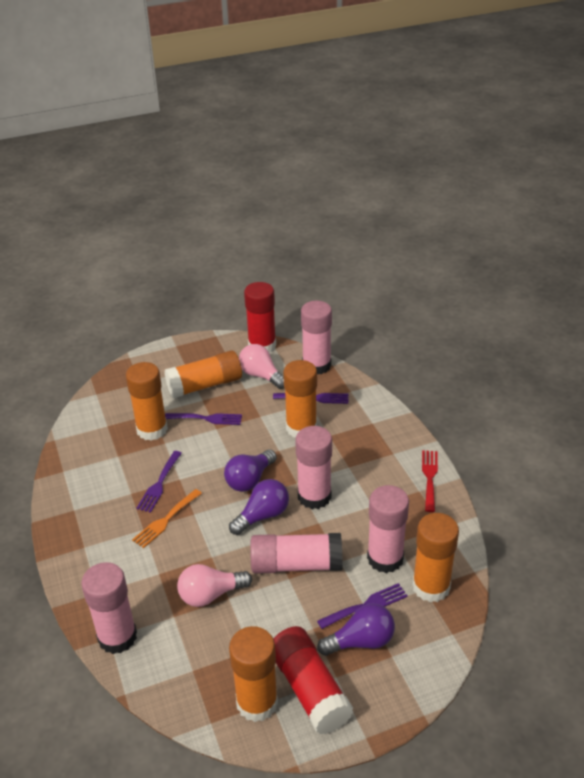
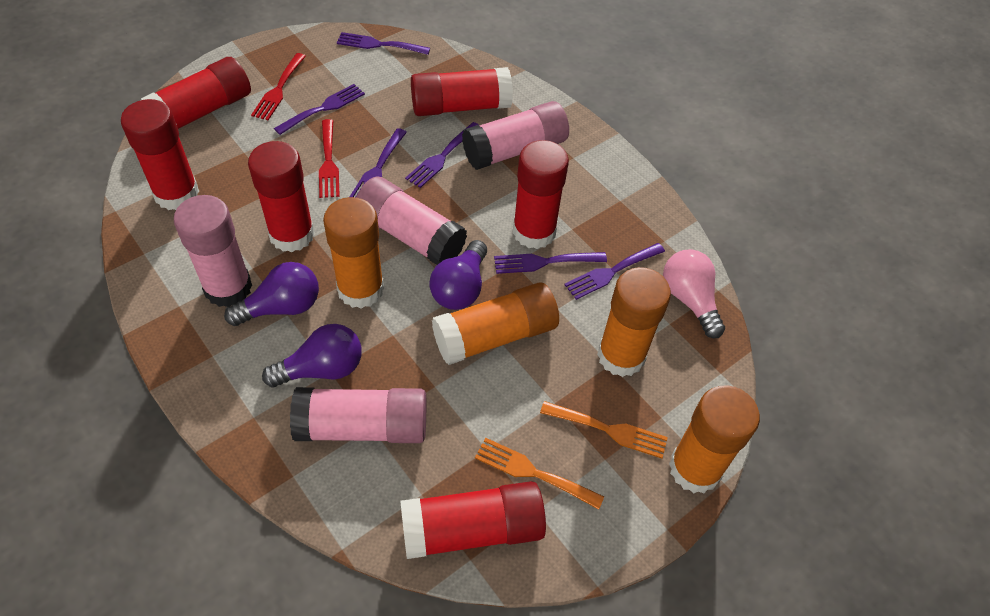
orange fork: 1 -> 2
orange glue stick: 5 -> 4
pink glue stick: 5 -> 4
pink light bulb: 2 -> 1
purple fork: 4 -> 6
red fork: 1 -> 2
red glue stick: 2 -> 6

